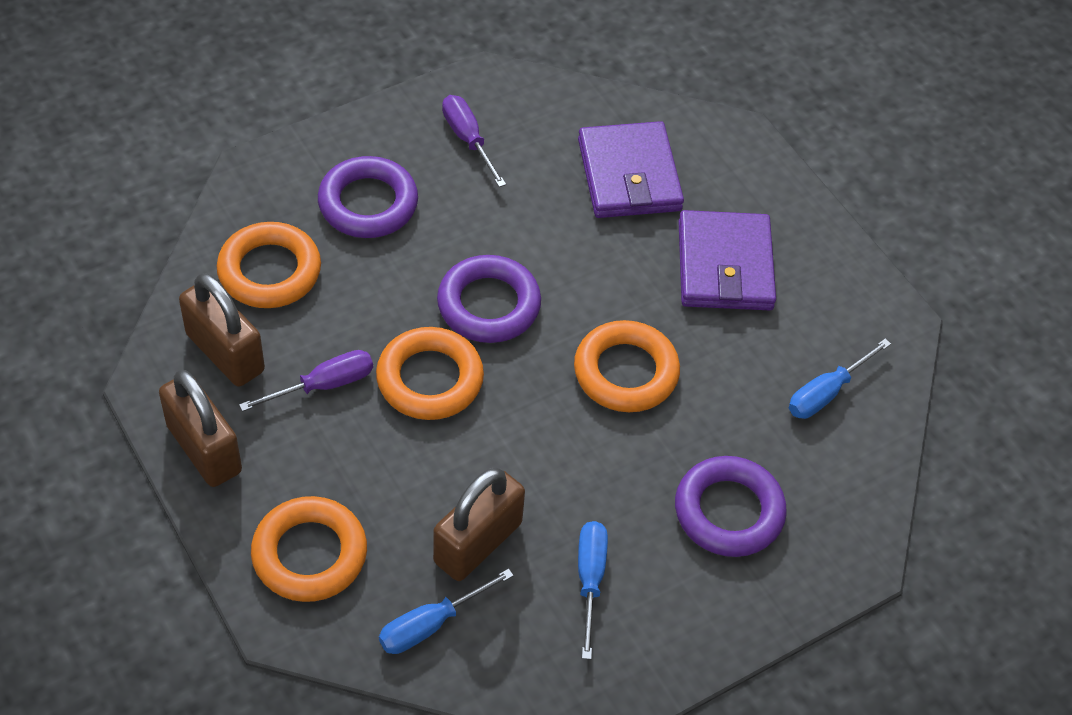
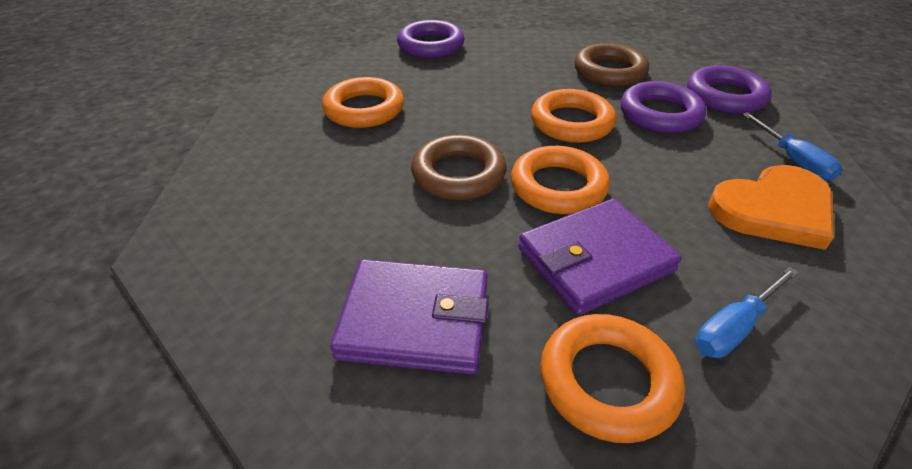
blue screwdriver: 3 -> 2
brown padlock: 3 -> 0
brown ring: 0 -> 2
orange heart: 0 -> 1
purple screwdriver: 2 -> 0

